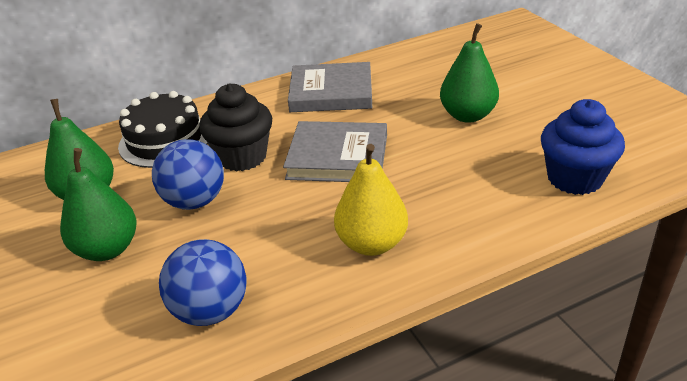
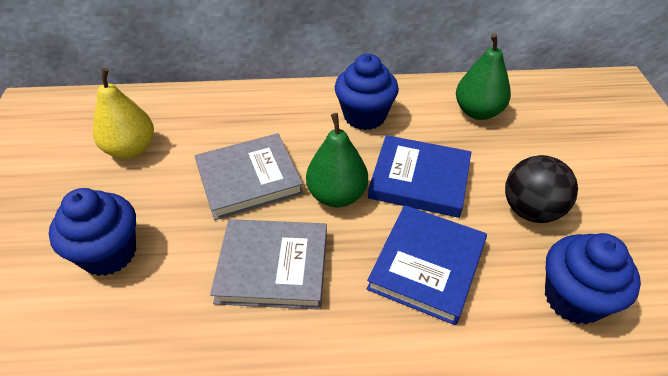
black ball: 0 -> 1
black cake: 1 -> 0
black cupcake: 1 -> 0
blue ball: 2 -> 0
blue book: 0 -> 2
blue cupcake: 1 -> 3
green pear: 3 -> 2

